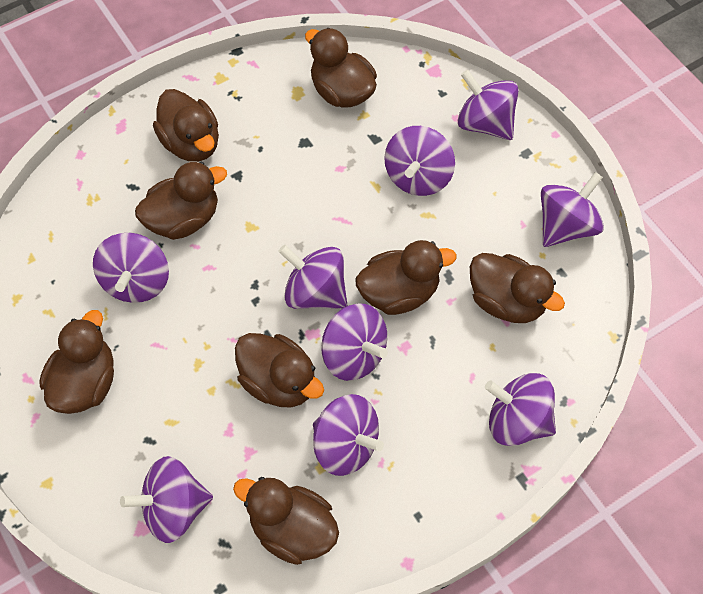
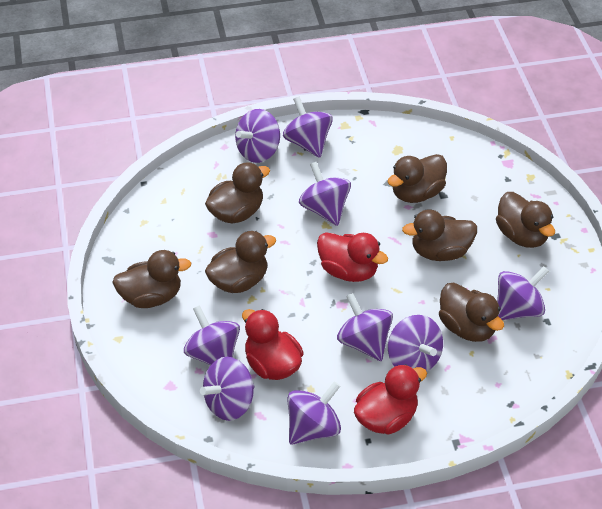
brown duck: 8 -> 7
red duck: 0 -> 3

